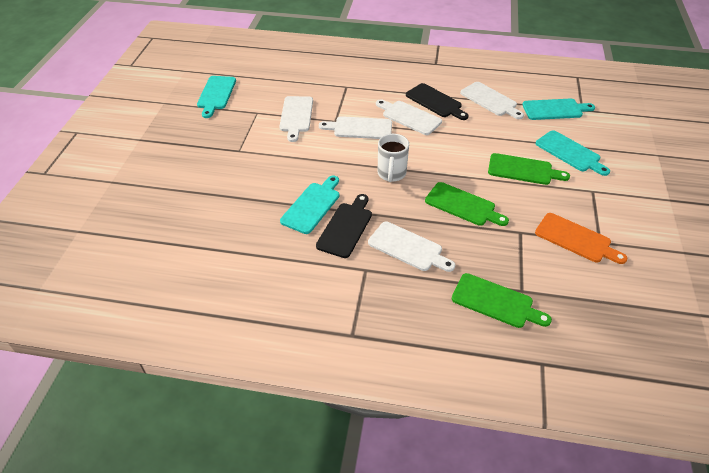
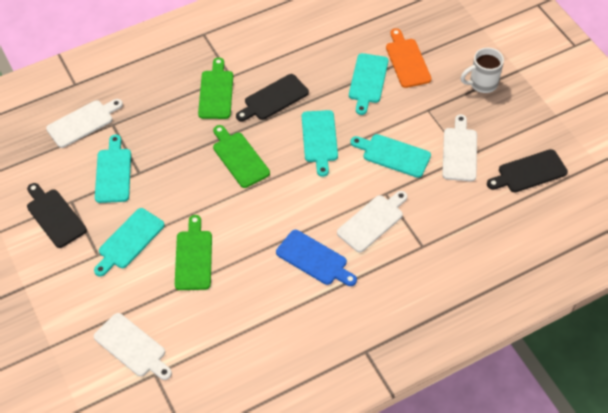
black cutting board: 2 -> 3
blue cutting board: 0 -> 1
turquoise cutting board: 4 -> 5
white cutting board: 5 -> 4

